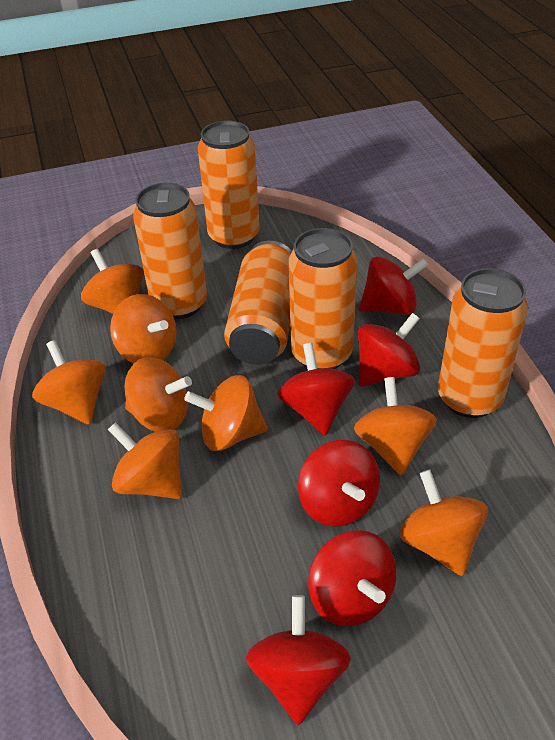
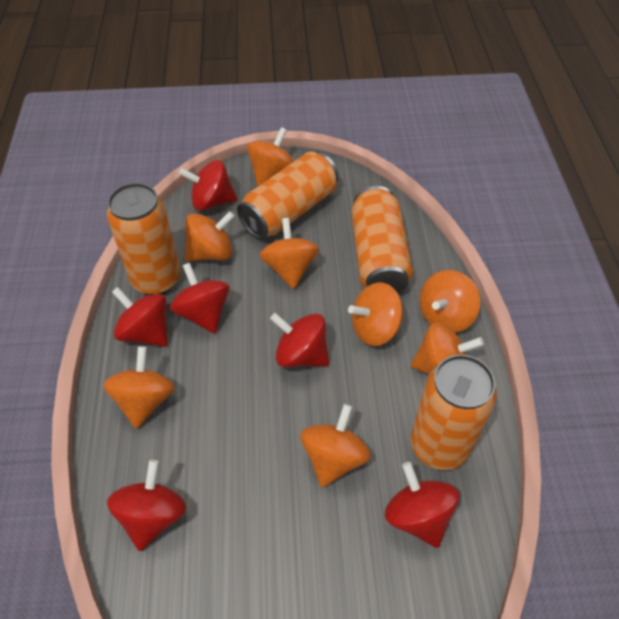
orange can: 5 -> 4

